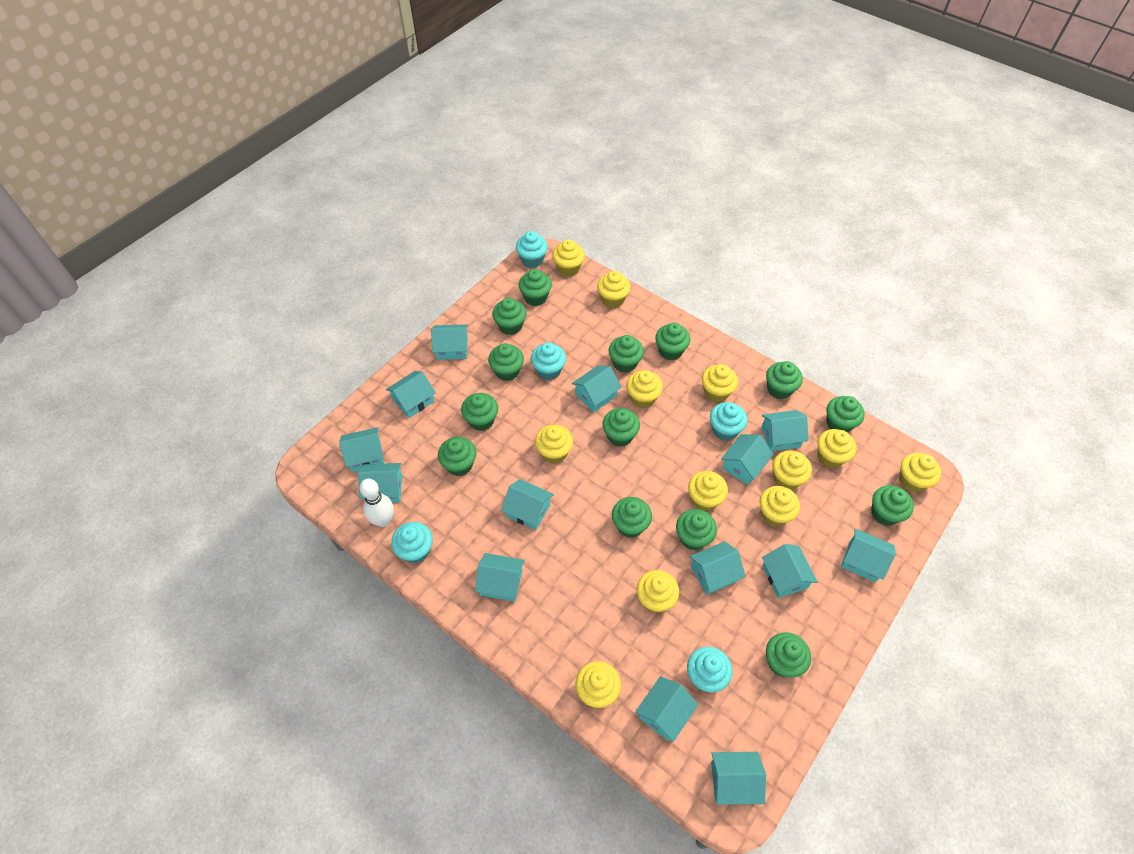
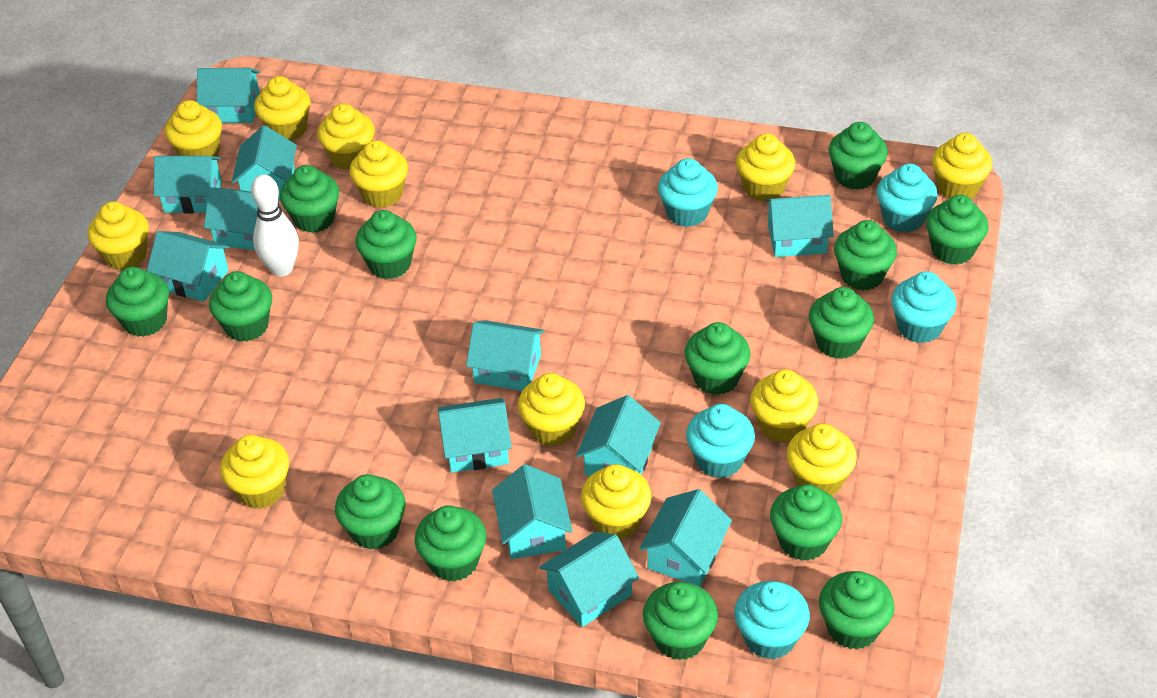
turquoise house: 14 -> 12

